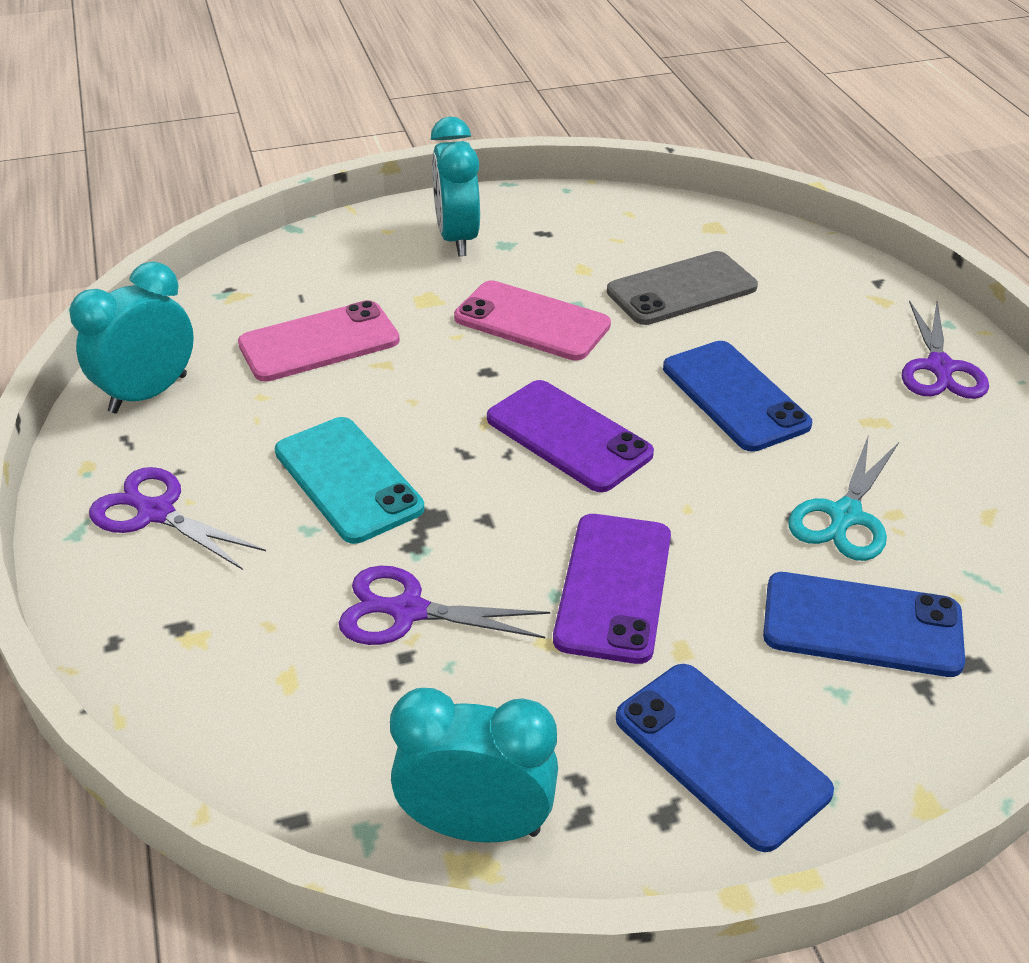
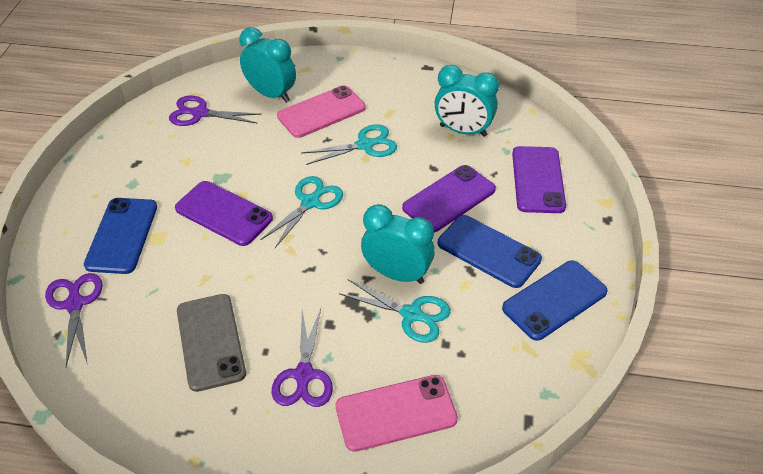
purple phone: 2 -> 3
turquoise phone: 1 -> 0
turquoise scissors: 1 -> 3

